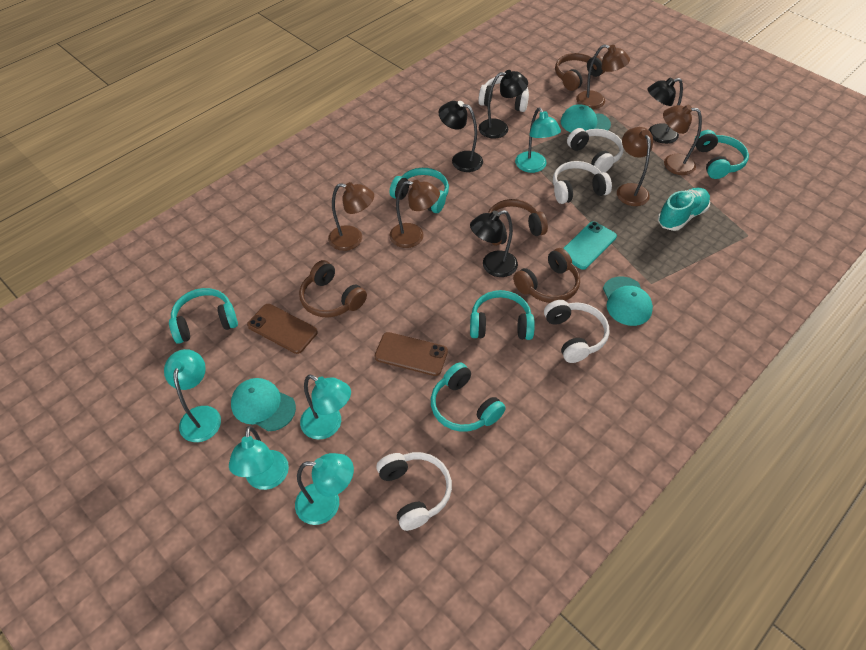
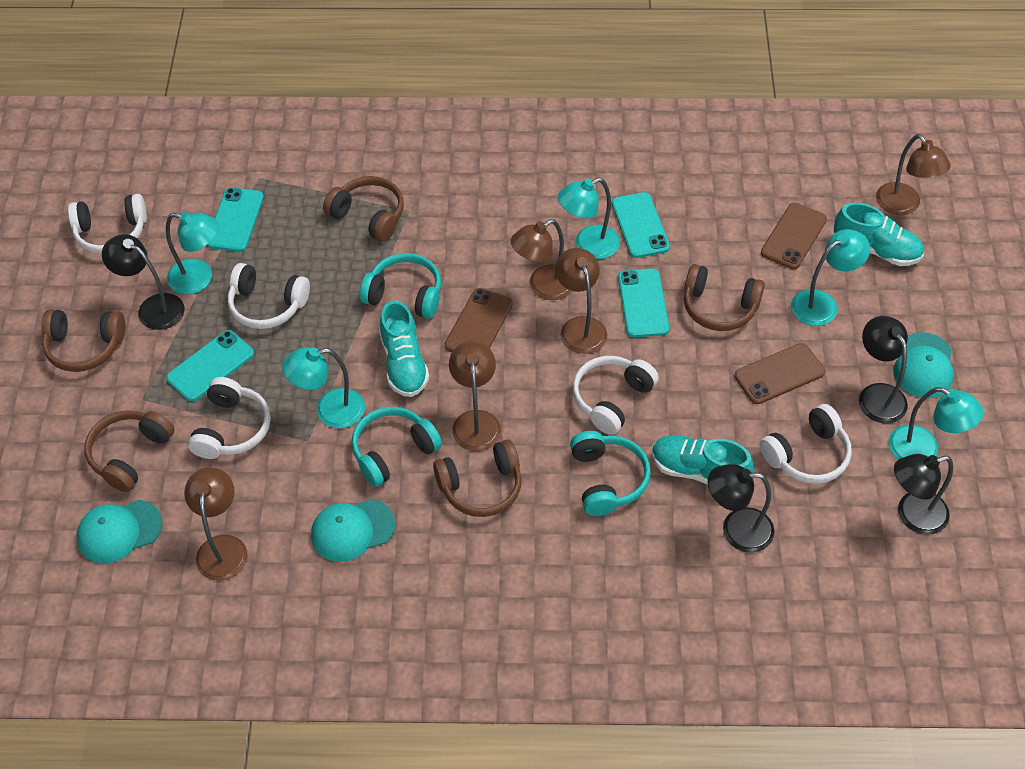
brown headphones: 4 -> 5
brown phone: 2 -> 3
turquoise headphones: 5 -> 3
turquoise phone: 1 -> 4
turquoise shoe: 1 -> 3

